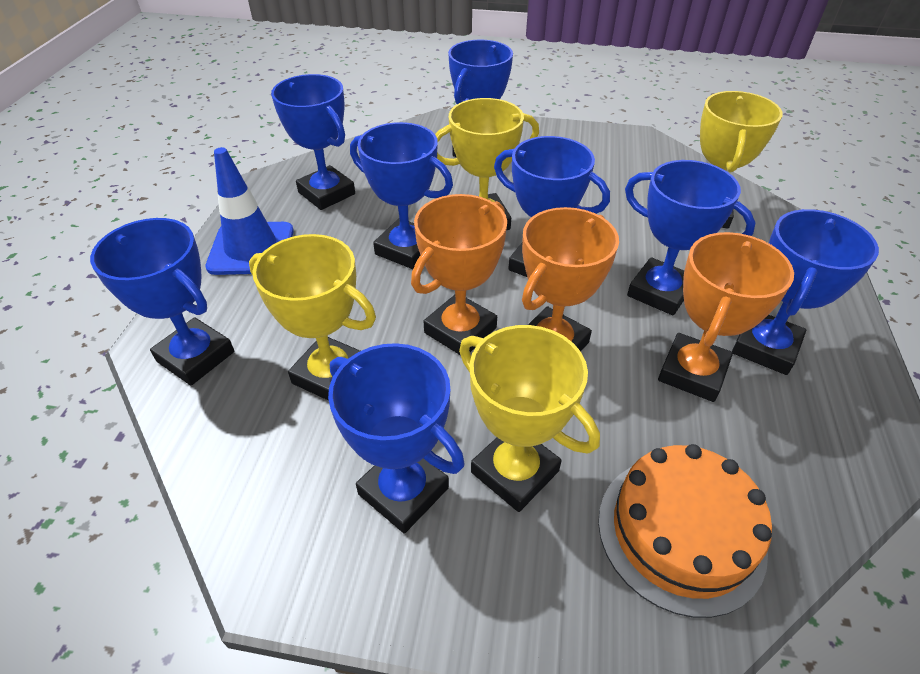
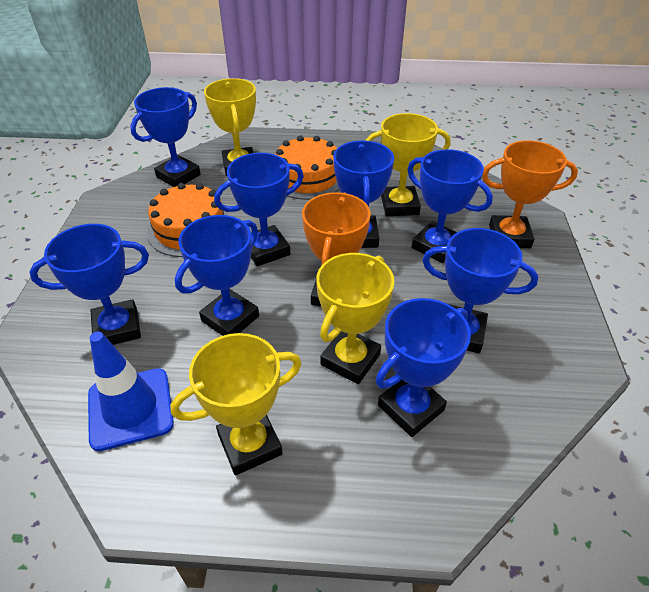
orange cake: 1 -> 2
orange trophy: 3 -> 2

